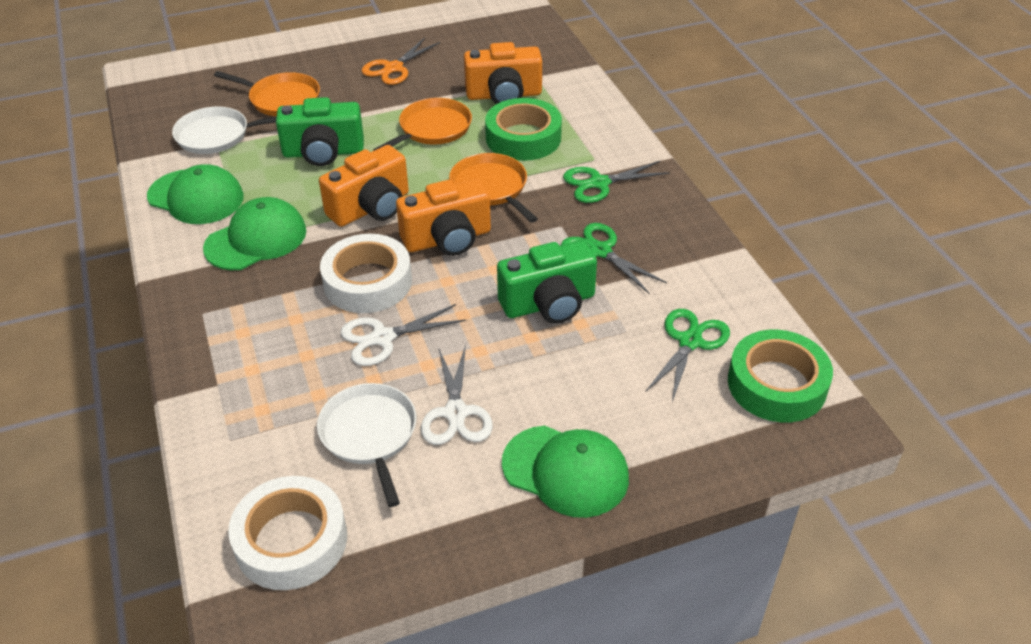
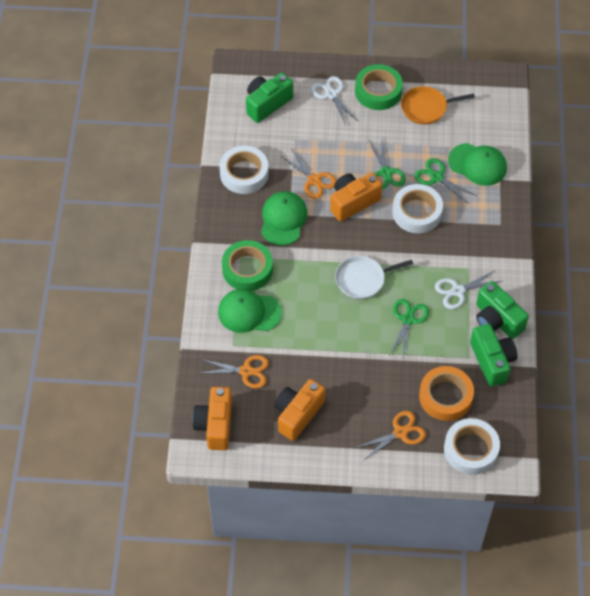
green camera: 2 -> 3
orange pan: 3 -> 1
orange scissors: 1 -> 3
orange tape: 0 -> 1
white pan: 2 -> 1
white tape: 2 -> 3

